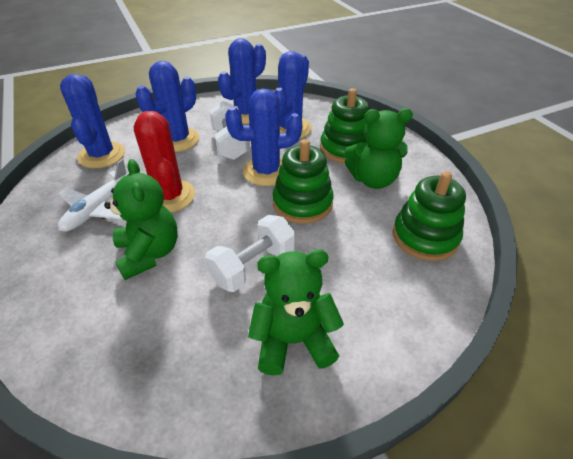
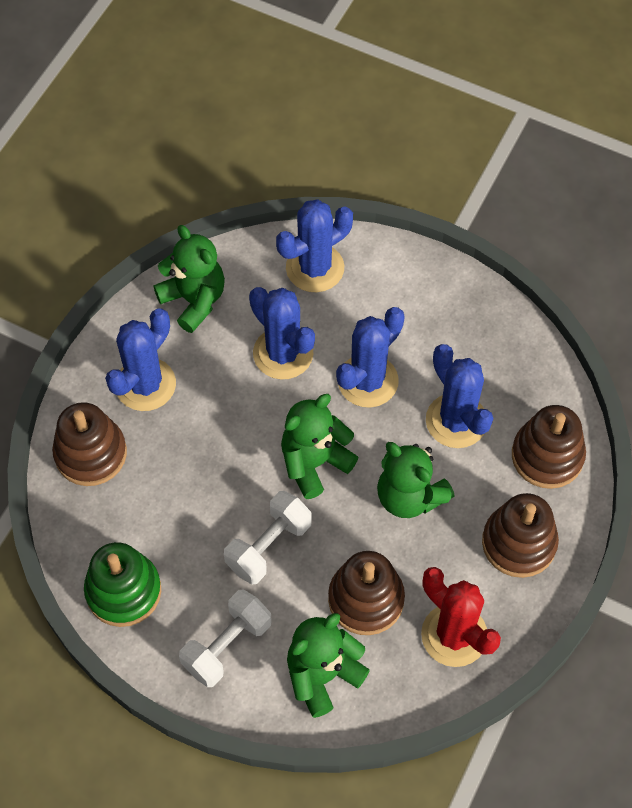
brown stacking toy: 0 -> 4
green stacking toy: 3 -> 1
green teddy bear: 3 -> 4
white plane: 1 -> 0

